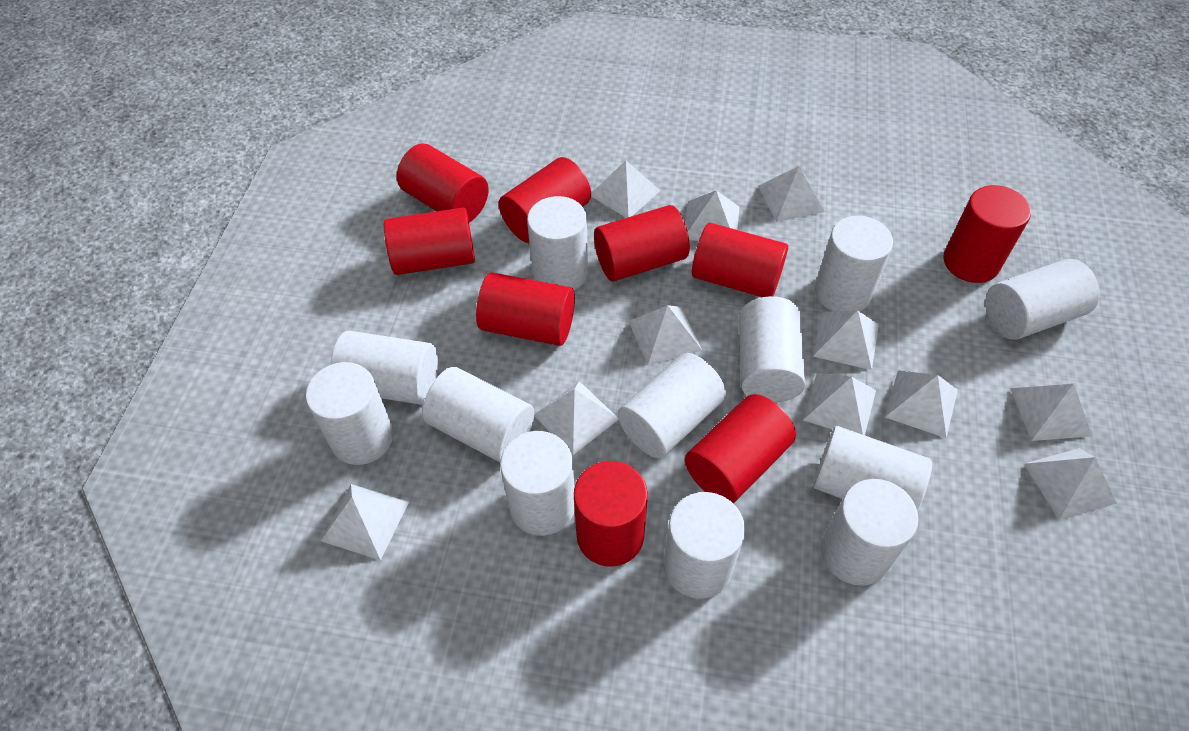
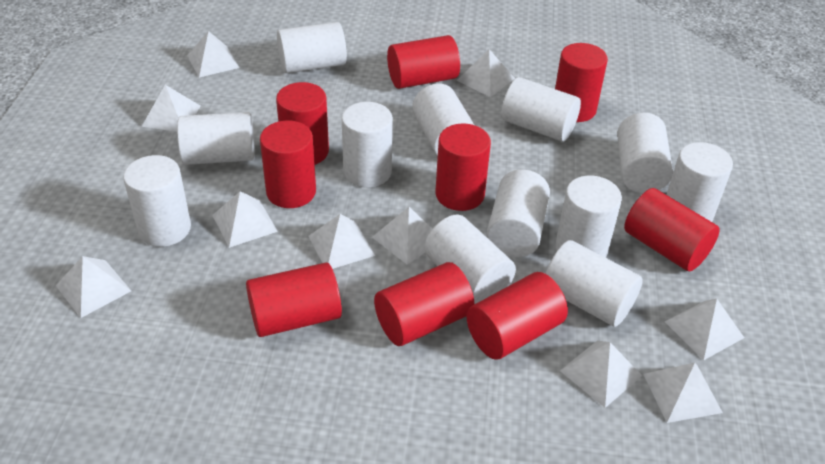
white pyramid: 11 -> 10

